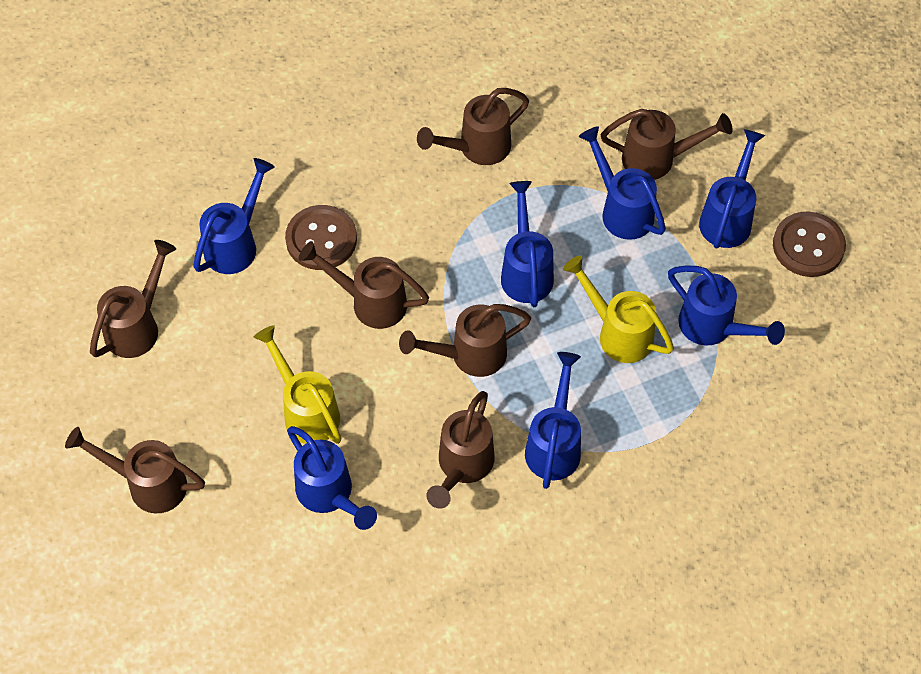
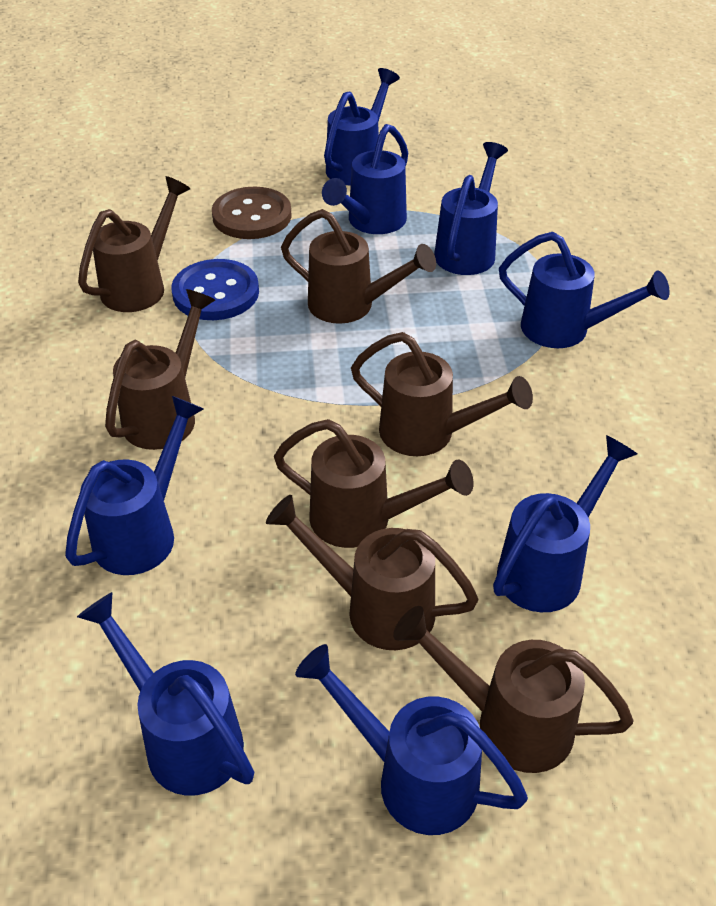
blue button: 0 -> 1
blue watering can: 7 -> 8
brown button: 2 -> 1
yellow watering can: 2 -> 0

